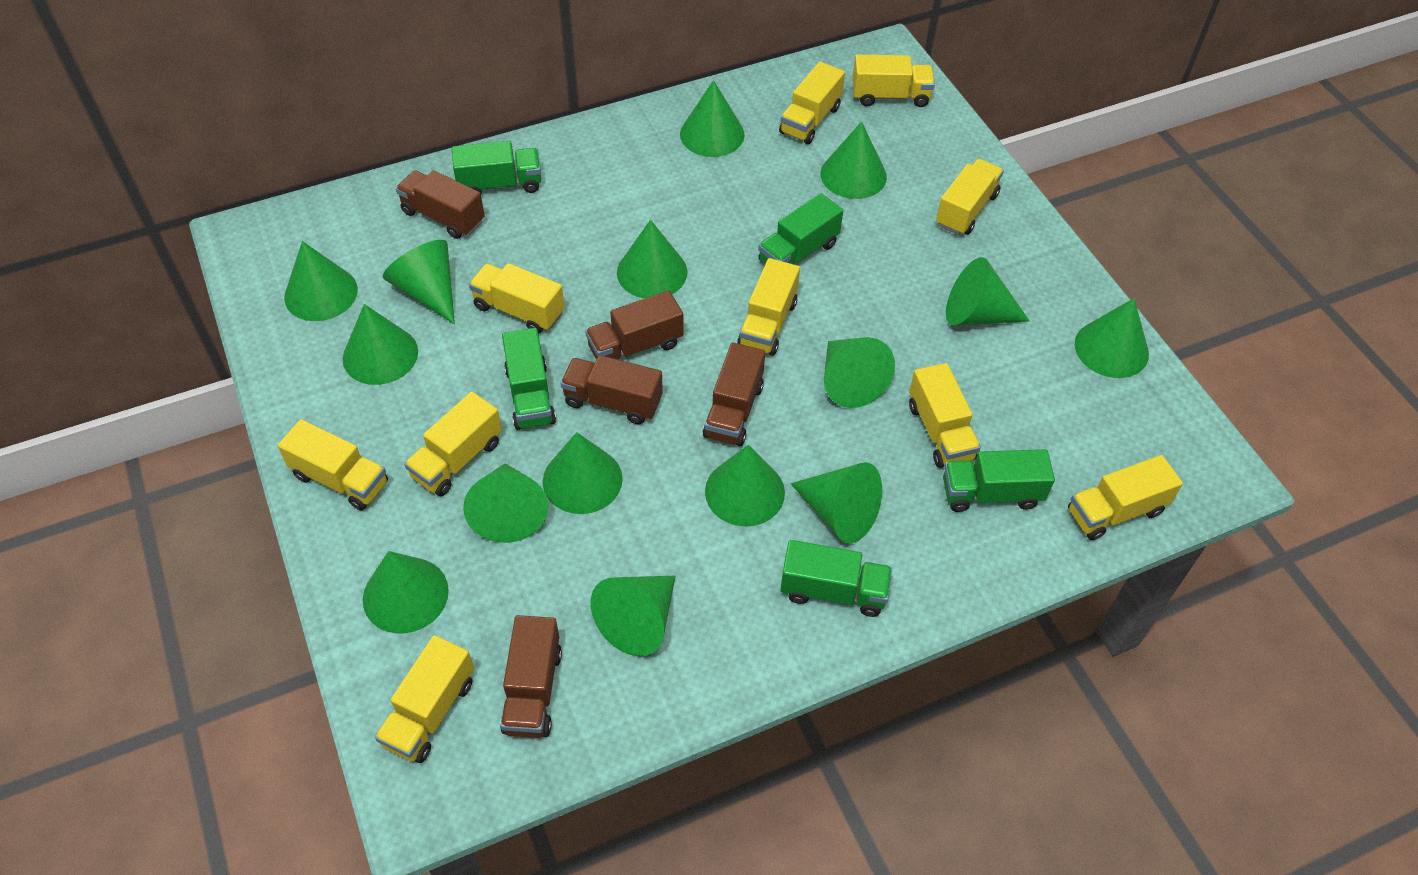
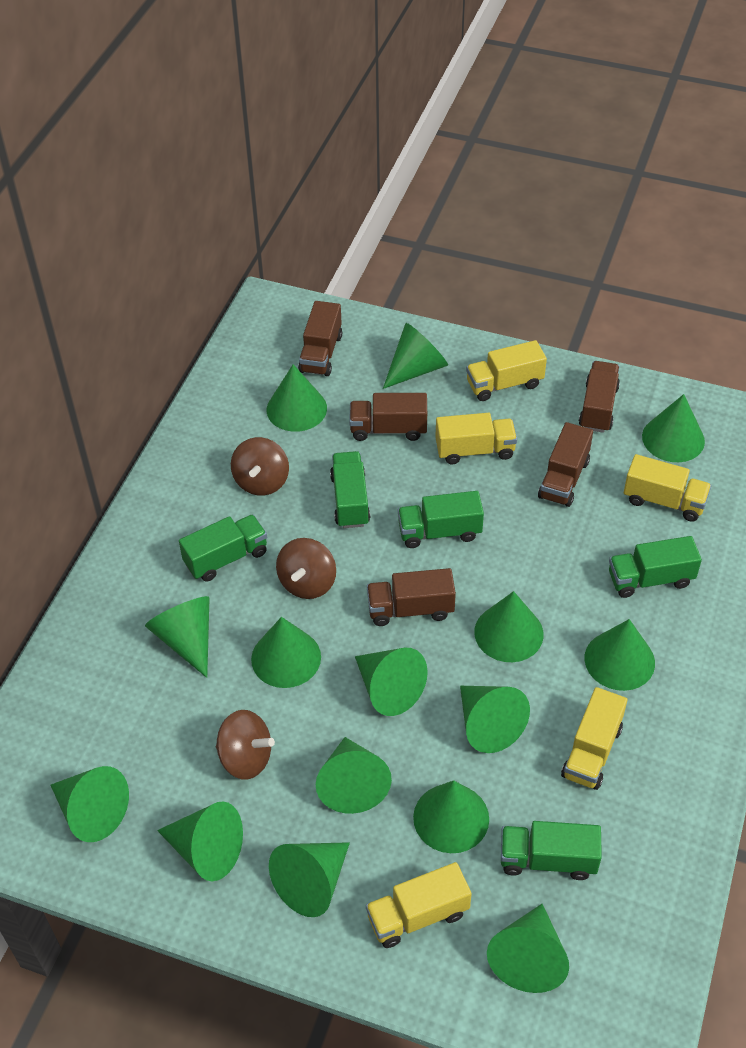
brown spinning top: 0 -> 3
yellow truck: 10 -> 5

